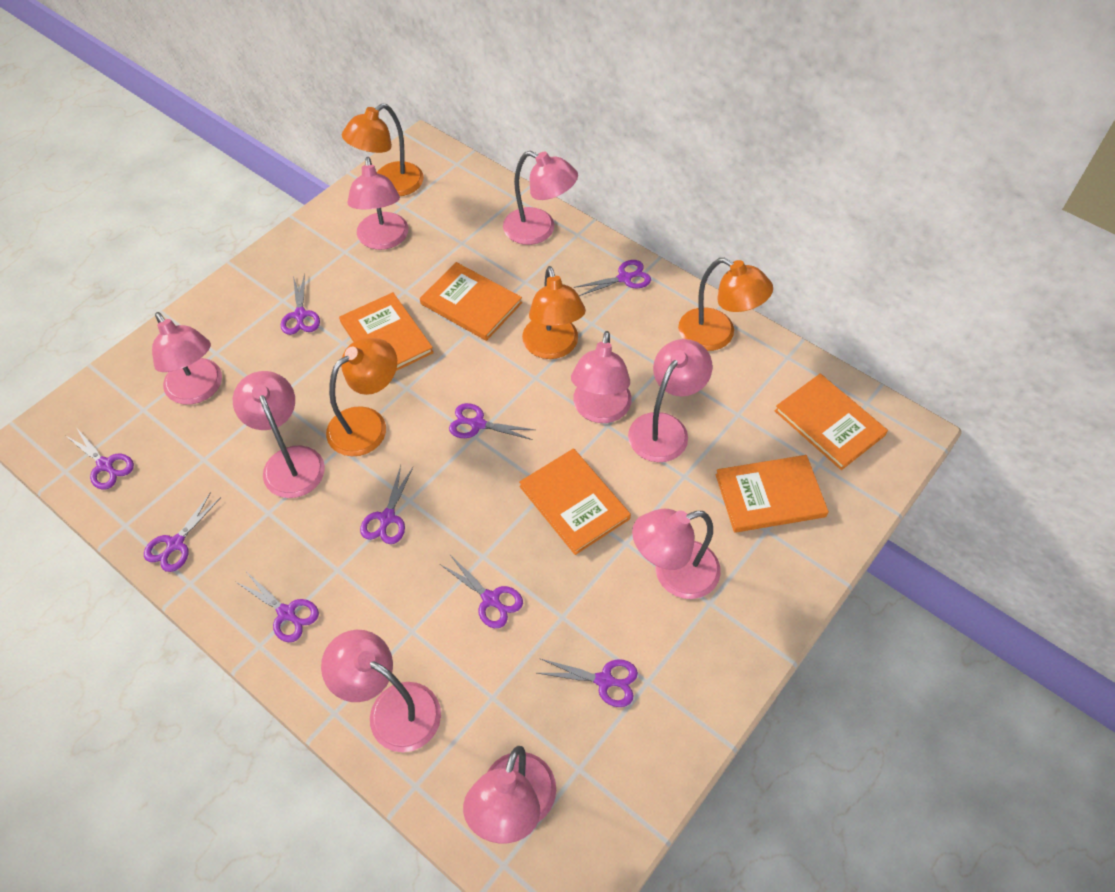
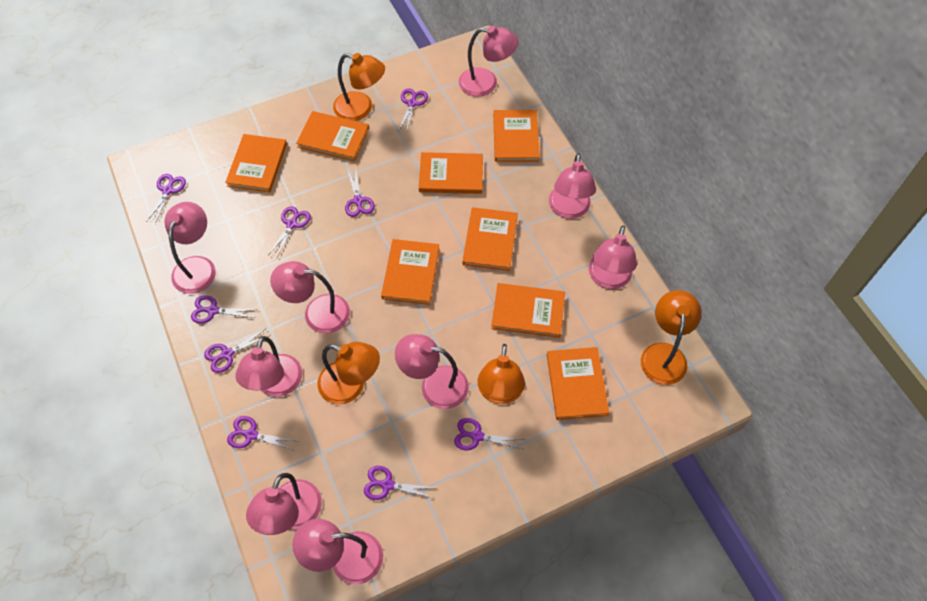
orange book: 5 -> 8

